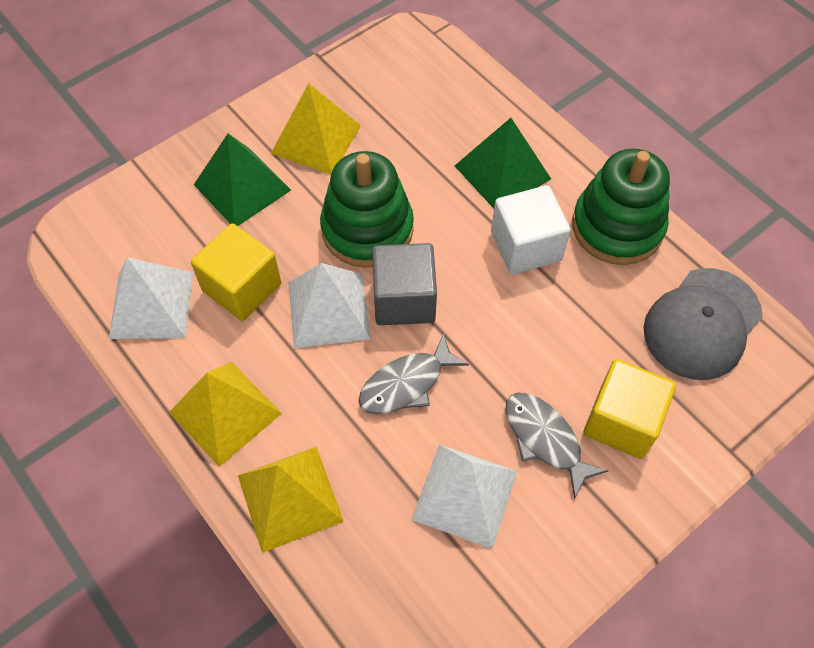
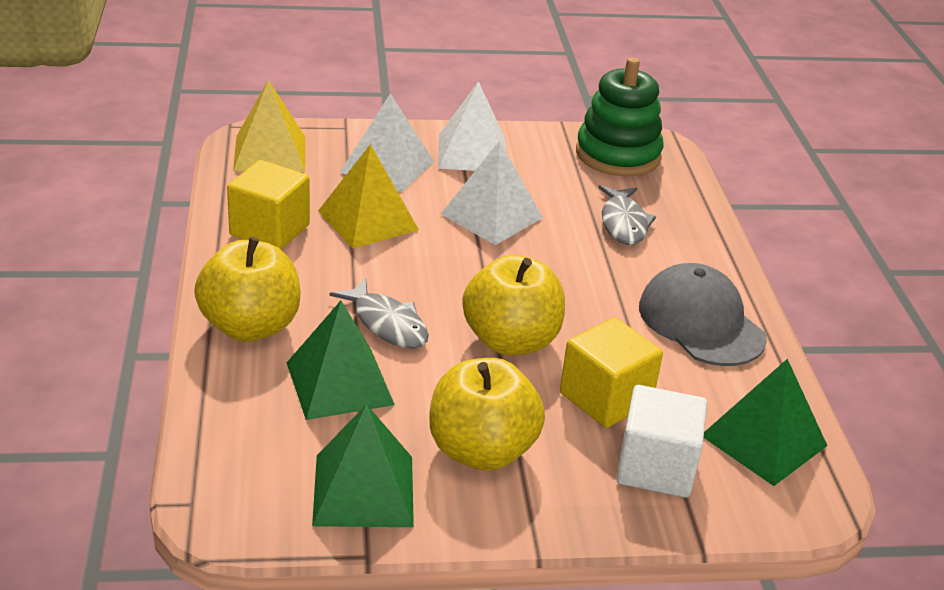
green pyramid: 2 -> 3
green stacking toy: 2 -> 1
grey cube: 1 -> 0
yellow apple: 0 -> 3
yellow pyramid: 3 -> 2

